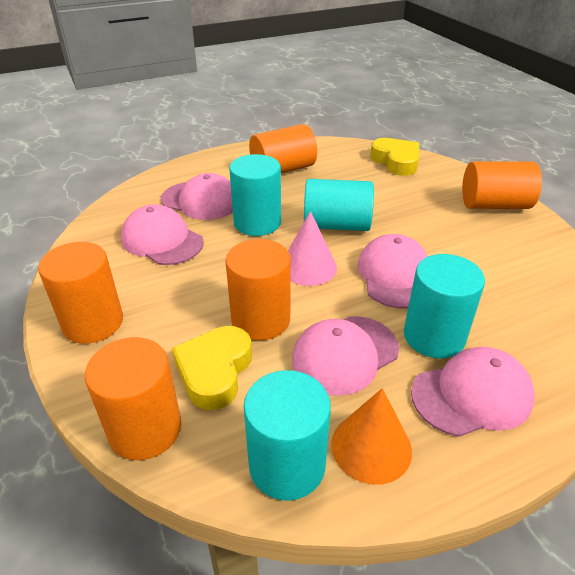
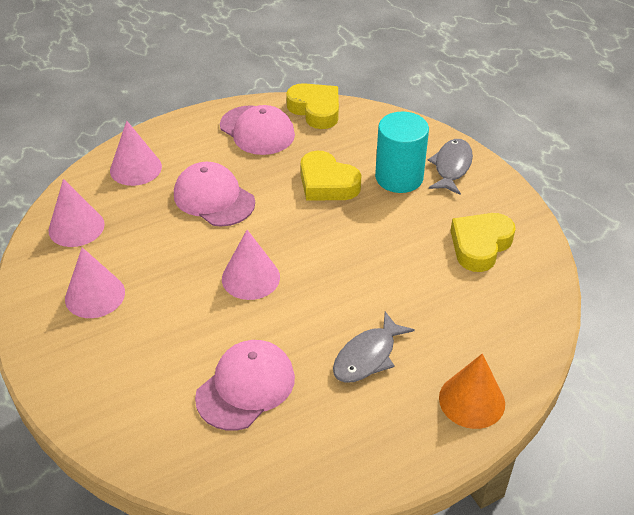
grey fish: 0 -> 2
orange cylinder: 5 -> 0
pink cap: 5 -> 3
pink cone: 1 -> 4
turquoise cylinder: 4 -> 1
yellow heart: 2 -> 3

